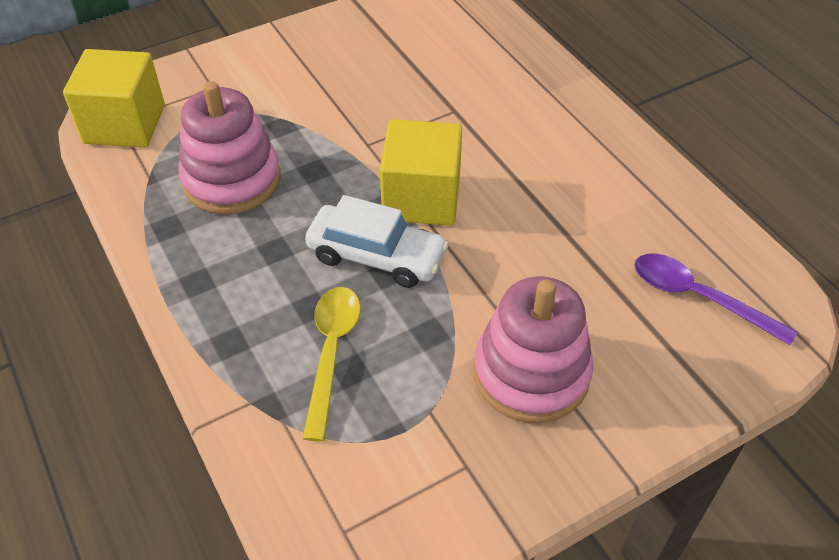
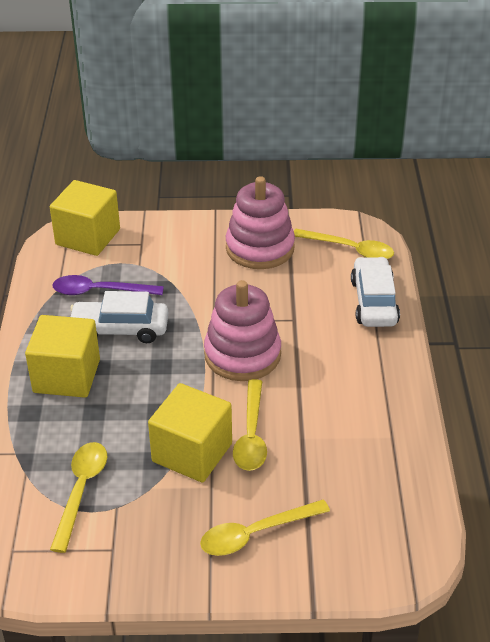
white car: 1 -> 2
yellow cube: 2 -> 3
yellow spoon: 1 -> 4

